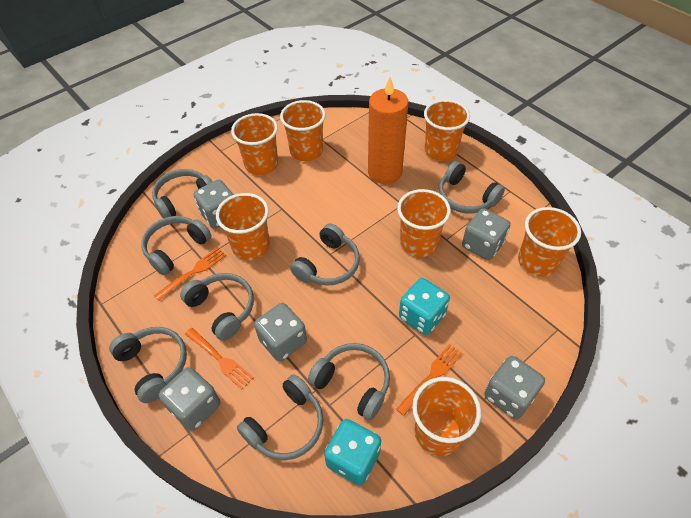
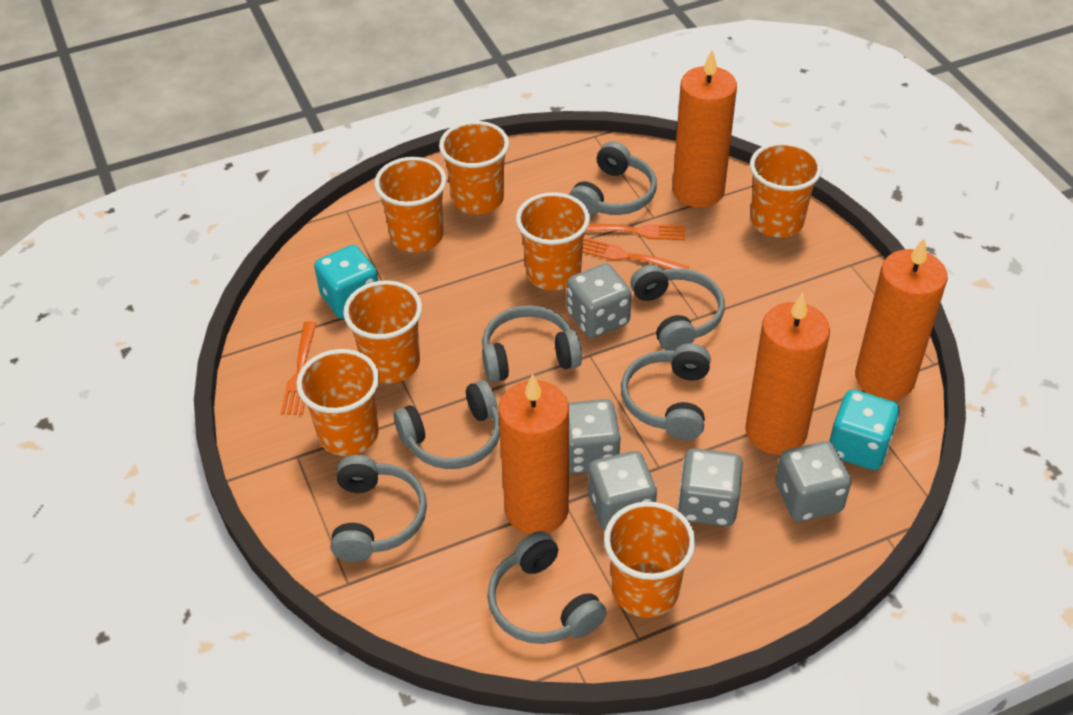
grey headphones: 8 -> 7
orange candle: 1 -> 4

